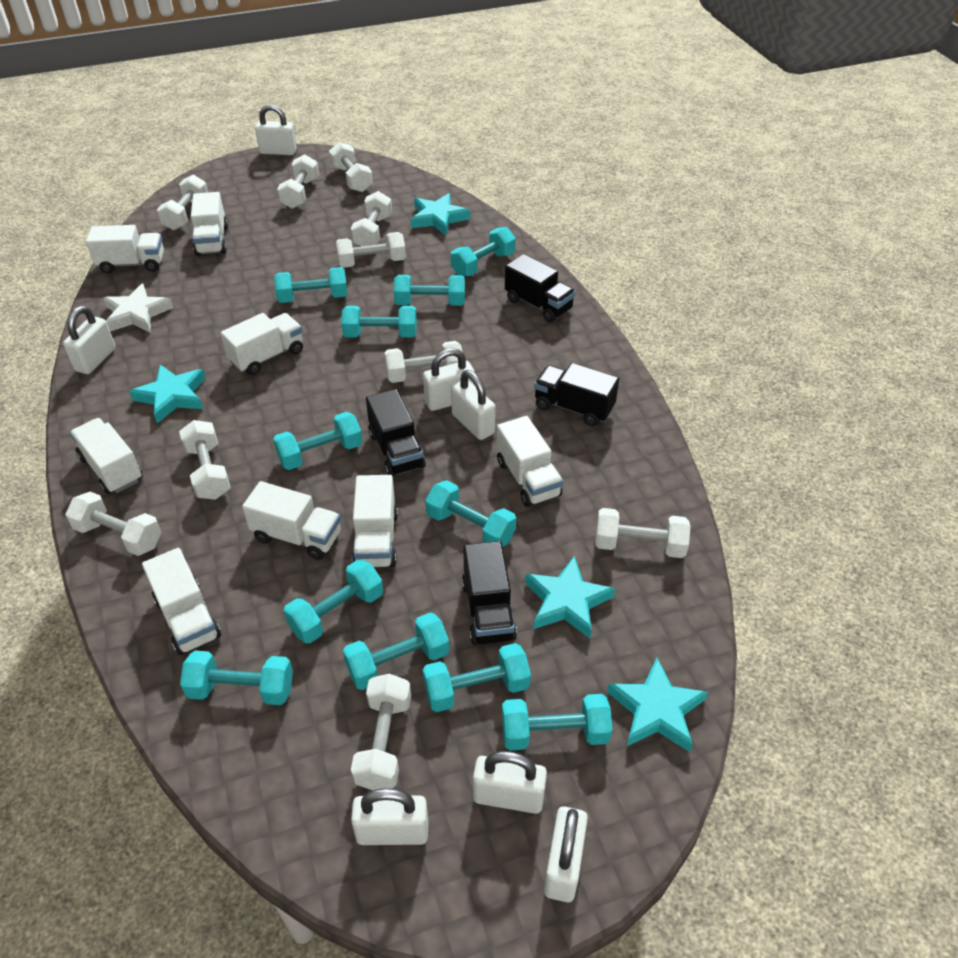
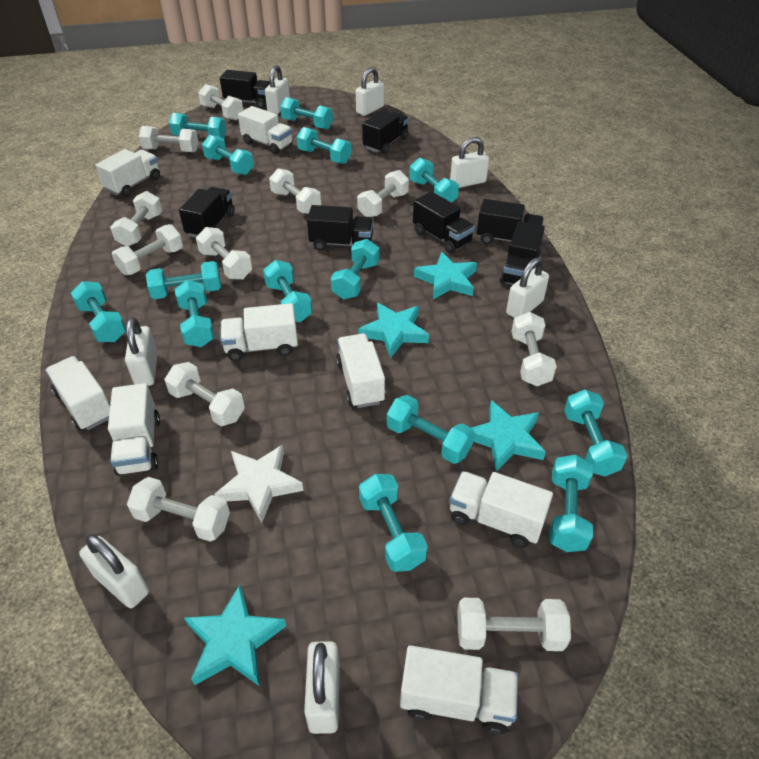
black truck: 4 -> 7
turquoise dumbbell: 11 -> 14
white dumbbell: 10 -> 11

